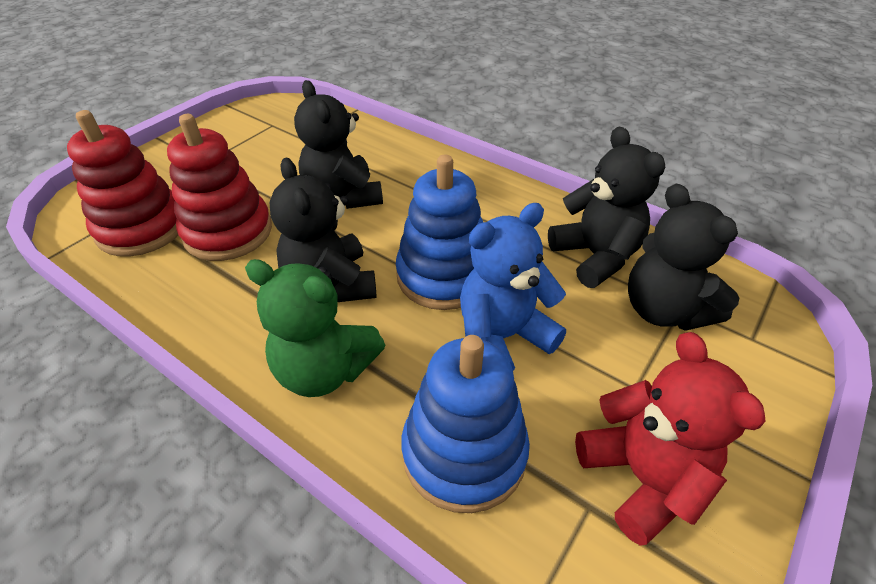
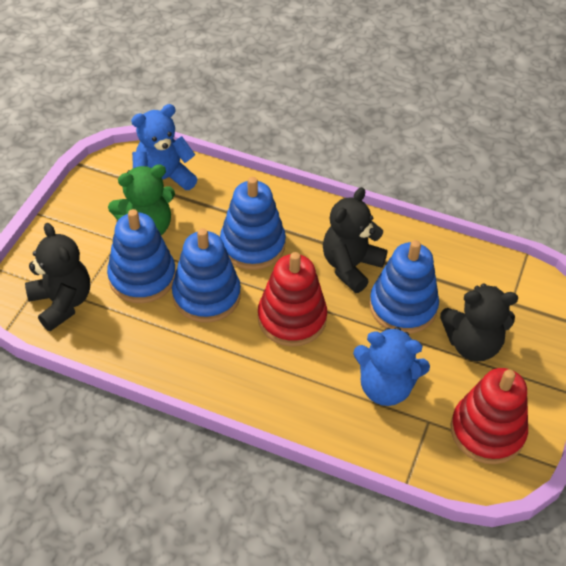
black teddy bear: 4 -> 3
blue stacking toy: 2 -> 4
blue teddy bear: 1 -> 2
red teddy bear: 1 -> 0

